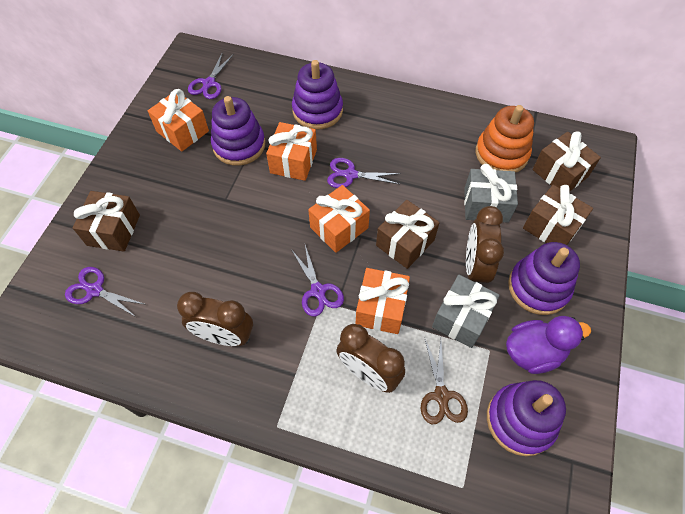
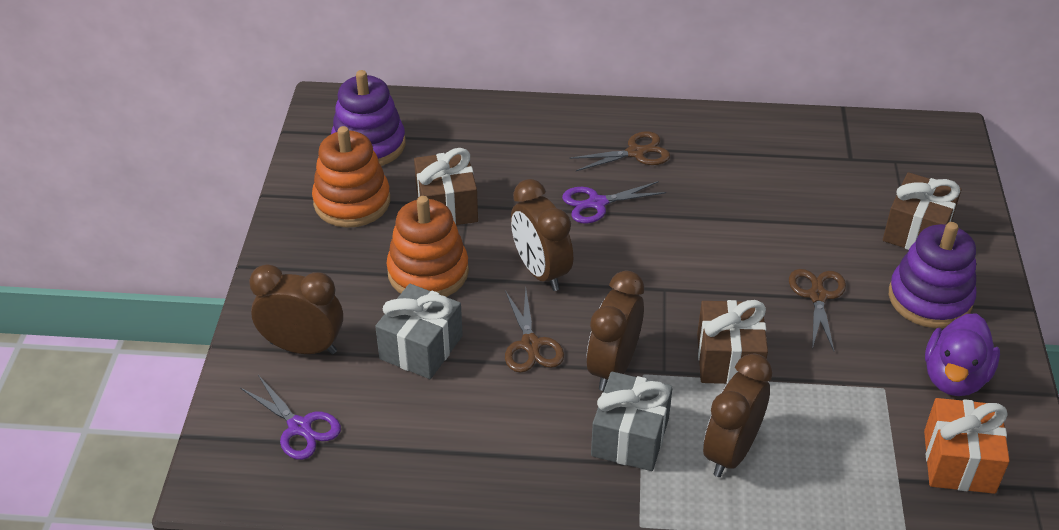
brown clock: 3 -> 4
brown gift: 4 -> 3
brown scissors: 1 -> 3
orange gift: 4 -> 1
orange stacking toy: 1 -> 2
purple scissors: 4 -> 2
purple stacking toy: 4 -> 2

